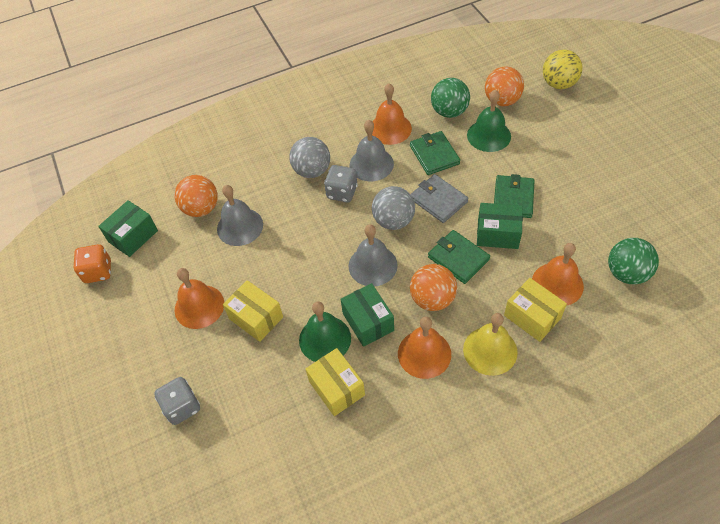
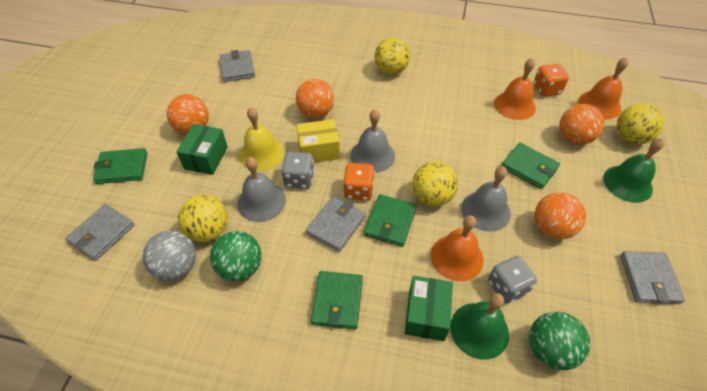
green box: 3 -> 2
green wallet: 3 -> 4
grey ball: 2 -> 1
grey wallet: 1 -> 4
orange ball: 3 -> 4
orange bell: 4 -> 3
orange dice: 1 -> 2
yellow ball: 1 -> 4
yellow box: 3 -> 1

